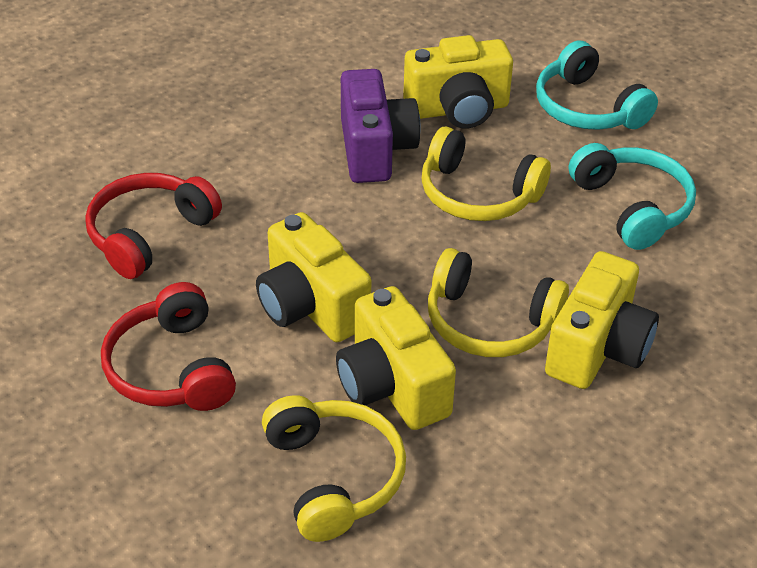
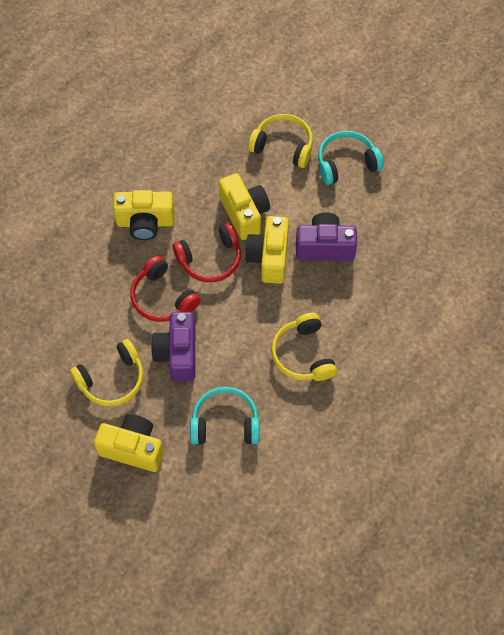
purple camera: 1 -> 2

